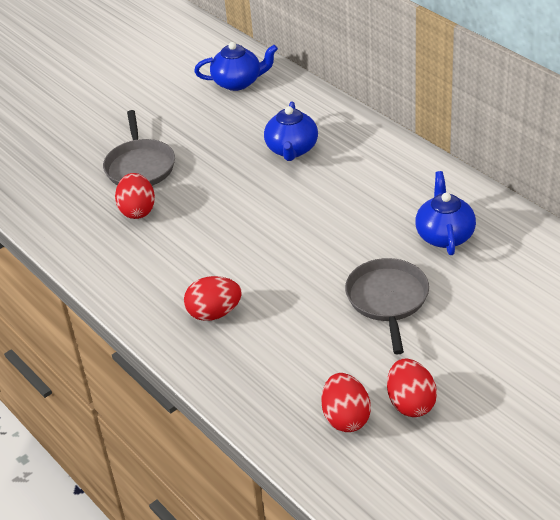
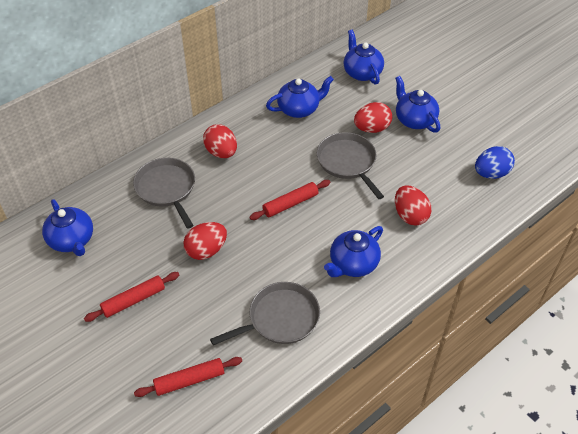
blue egg: 0 -> 1
blue teapot: 3 -> 5
grey pan: 2 -> 3
red rolling pin: 0 -> 3

